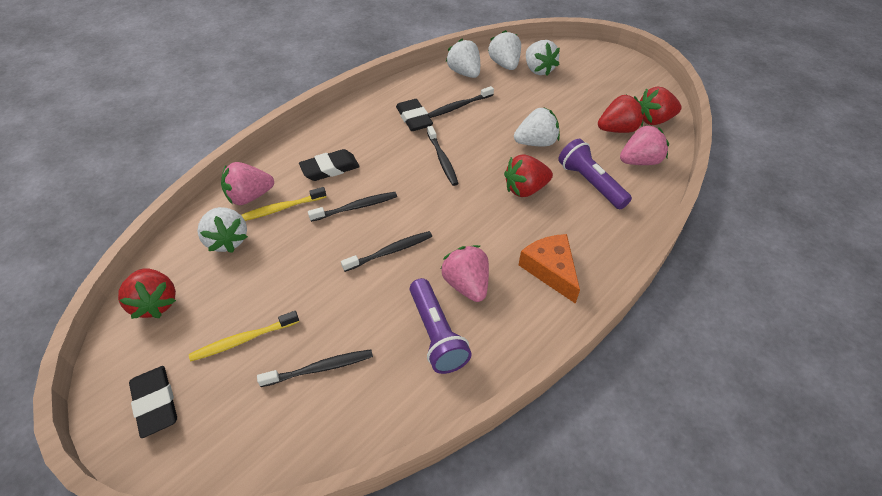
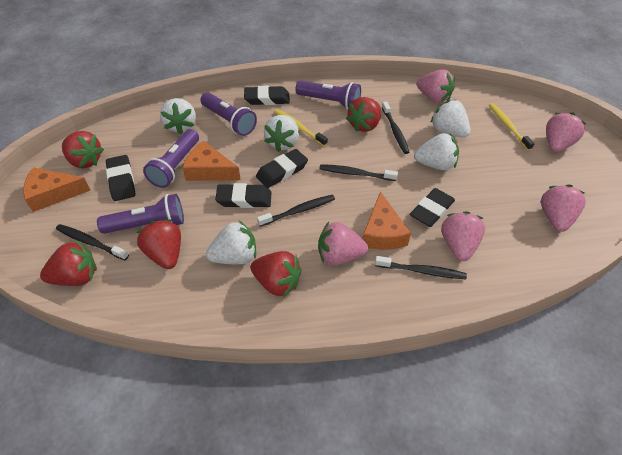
black eraser: 3 -> 5
orange cheese: 1 -> 3
pink strawberry: 3 -> 5
purple flashlight: 2 -> 4
red strawberry: 4 -> 5

